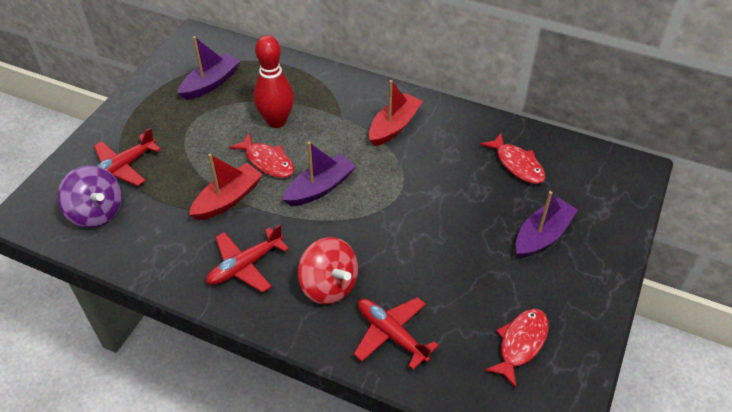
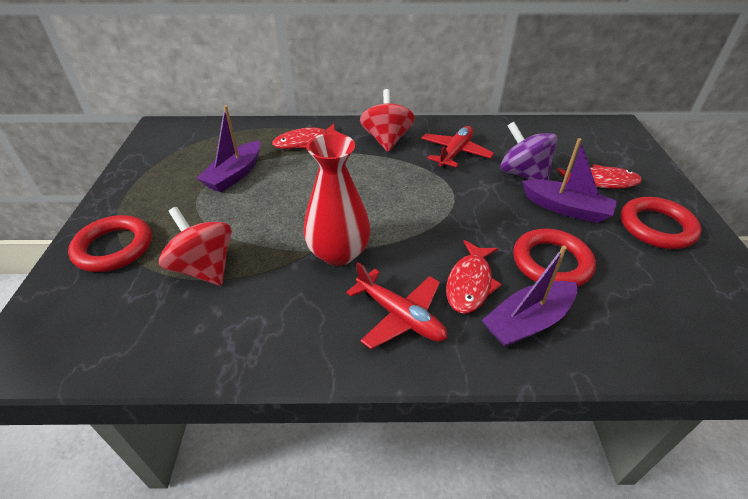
red boat: 2 -> 0
red bowling pin: 1 -> 0
red plane: 3 -> 2
red ring: 0 -> 3
red spinning top: 1 -> 2
red vase: 0 -> 1

